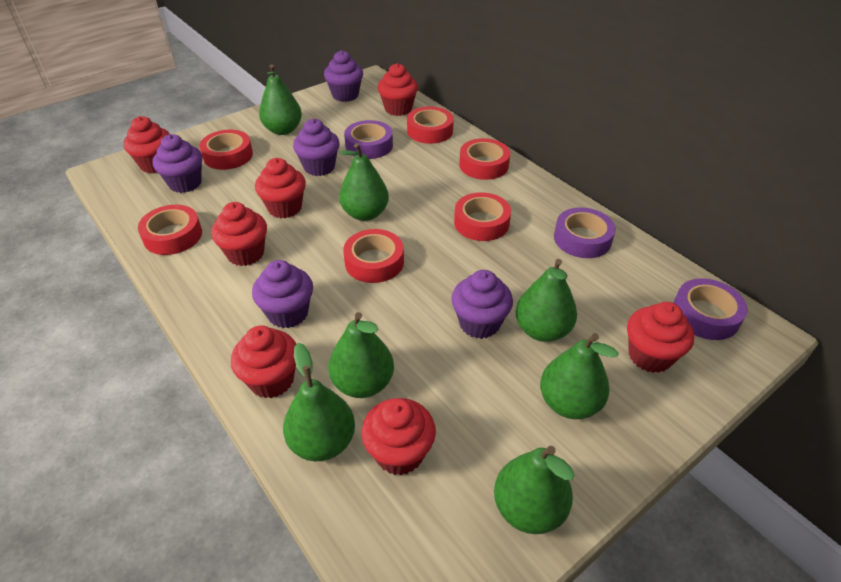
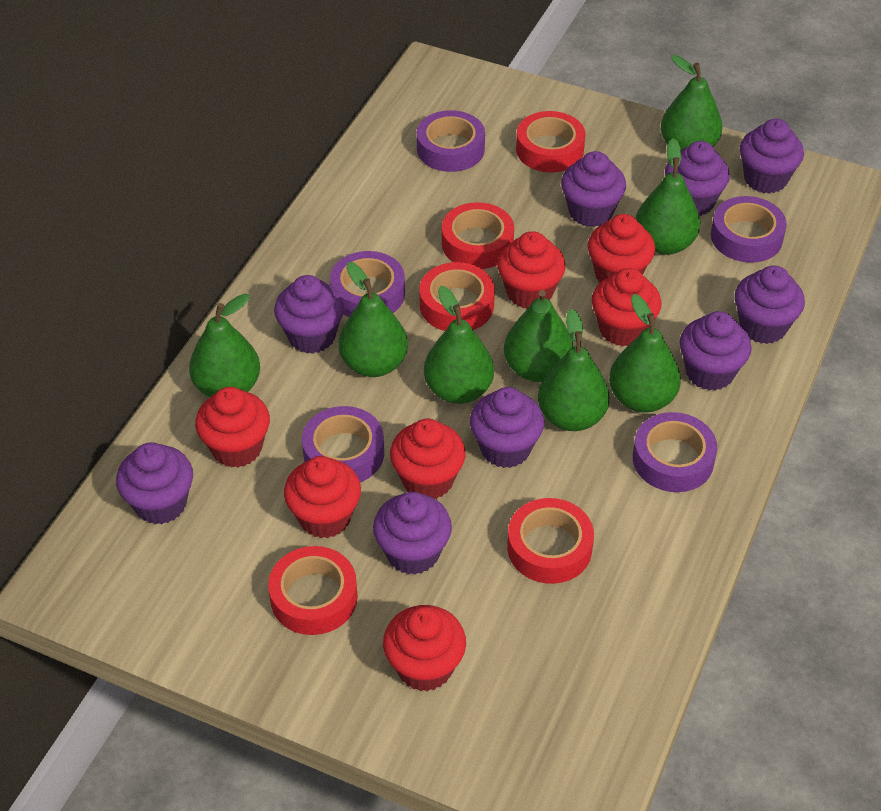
green pear: 7 -> 8
purple cupcake: 5 -> 9
purple tape: 3 -> 5
red tape: 6 -> 5

